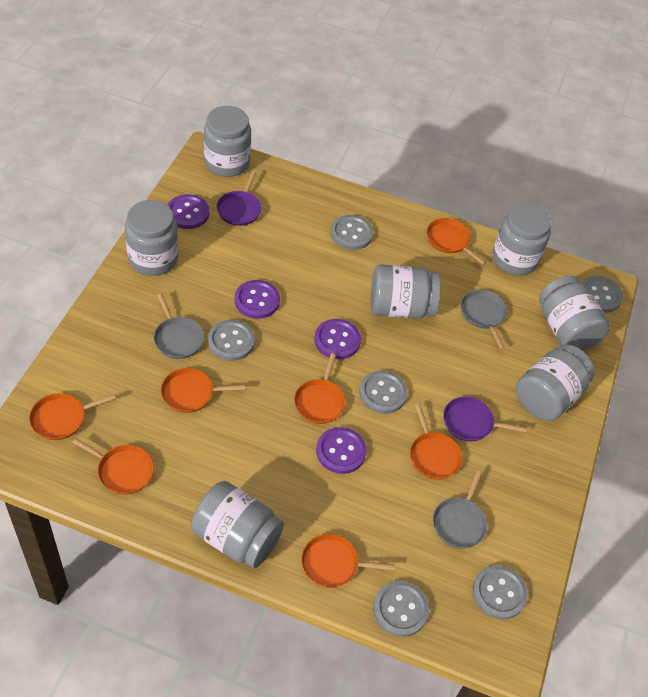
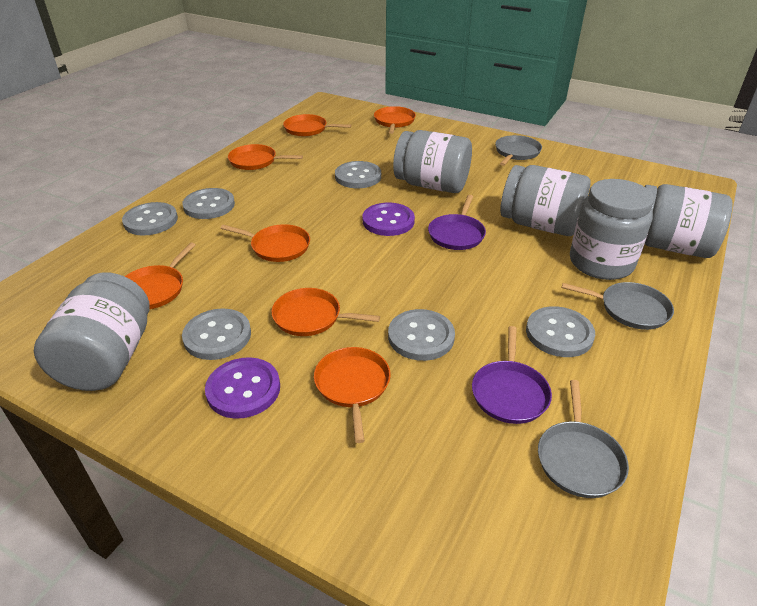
grey jar: 7 -> 5
purple button: 4 -> 2

